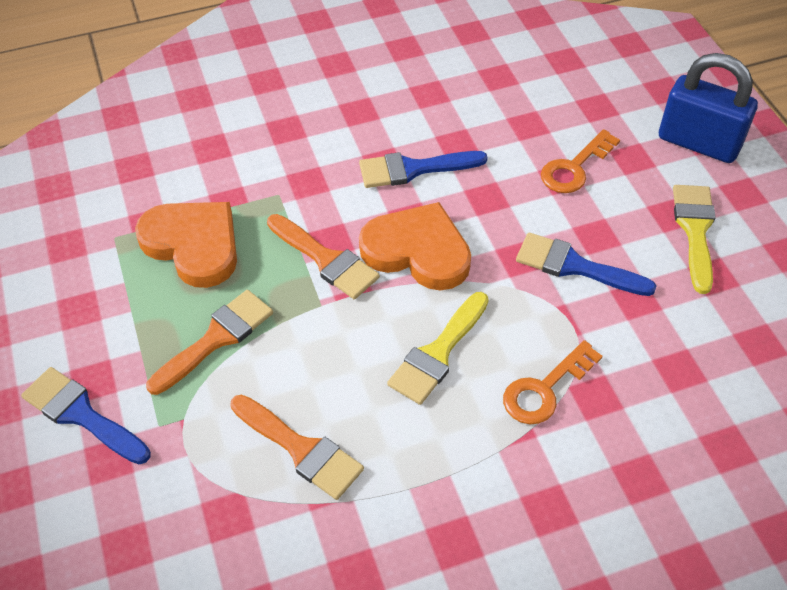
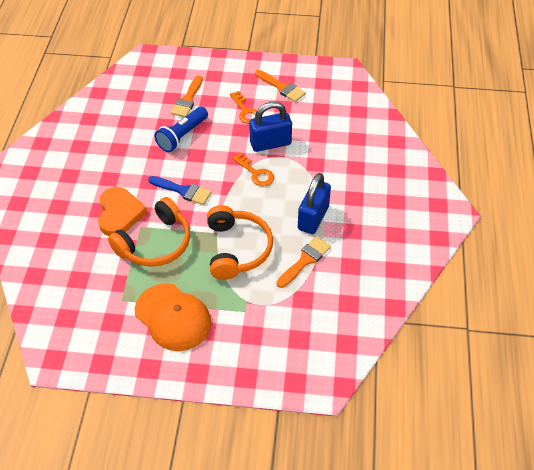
blue brush: 3 -> 1
blue flashlight: 0 -> 1
blue padlock: 1 -> 2
orange cap: 0 -> 1
orange headphones: 0 -> 2
orange heart: 2 -> 1
yellow brush: 2 -> 0

